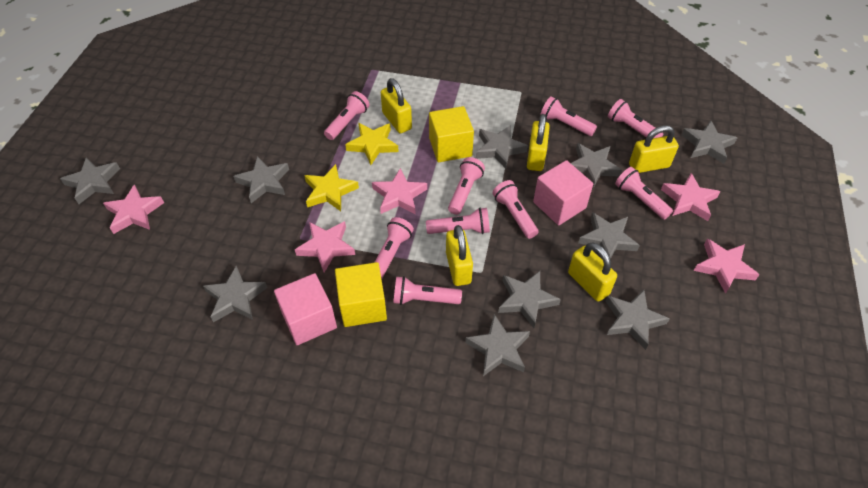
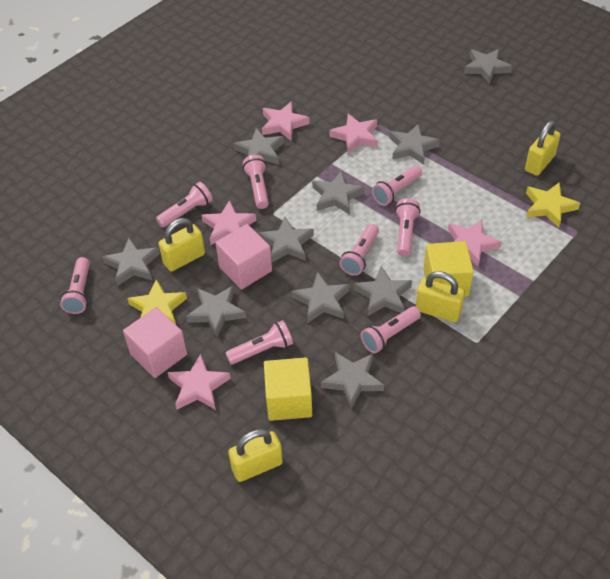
pink flashlight: 9 -> 8
yellow padlock: 5 -> 4

